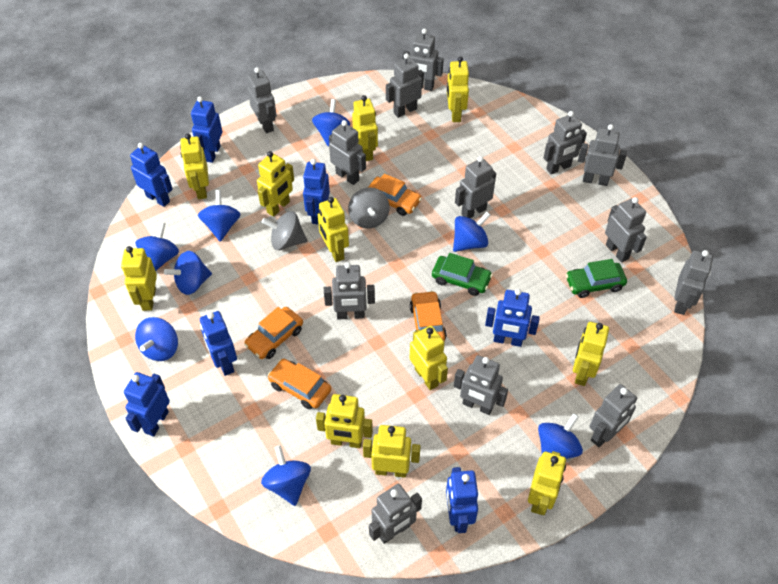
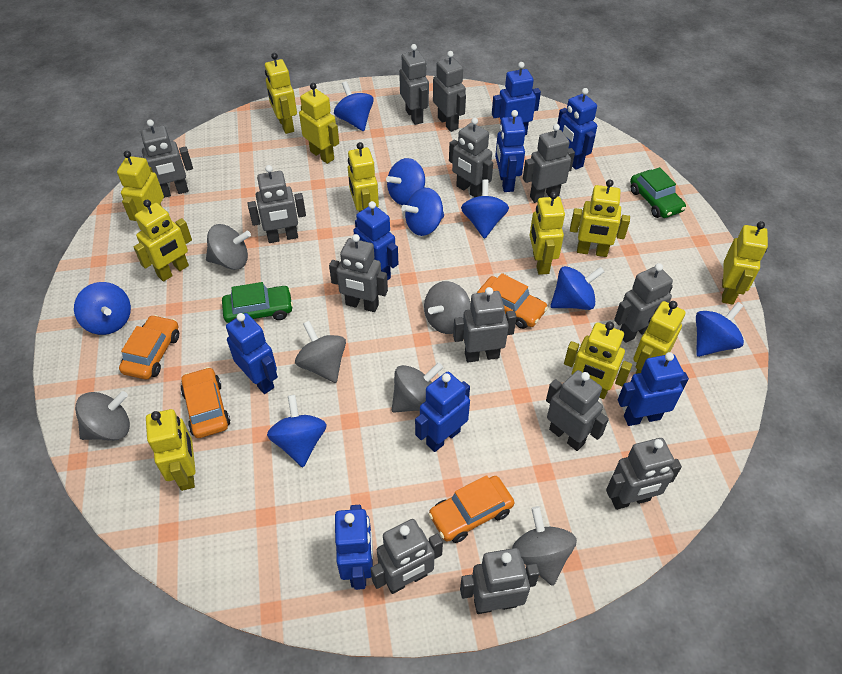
blue robot: 7 -> 8
grey spinning top: 2 -> 6

